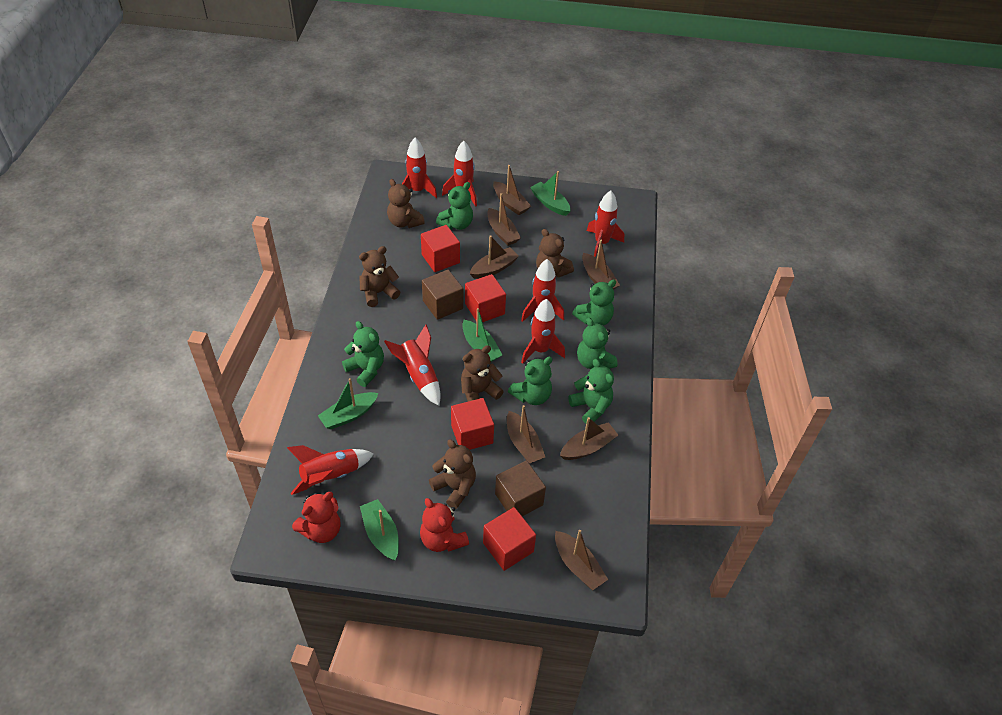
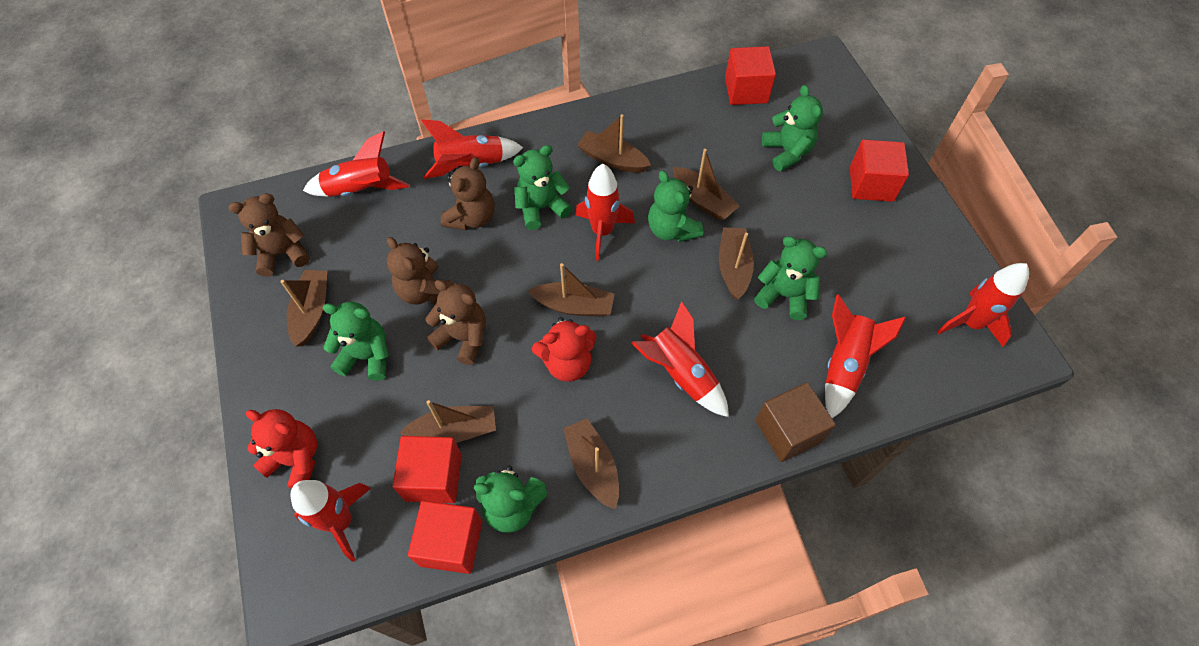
brown cube: 2 -> 1
brown teddy bear: 5 -> 4
green boat: 4 -> 0

